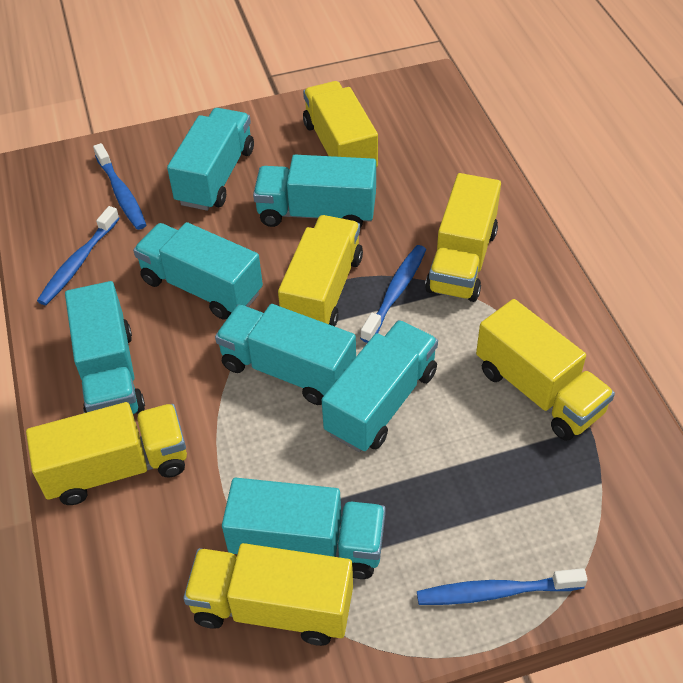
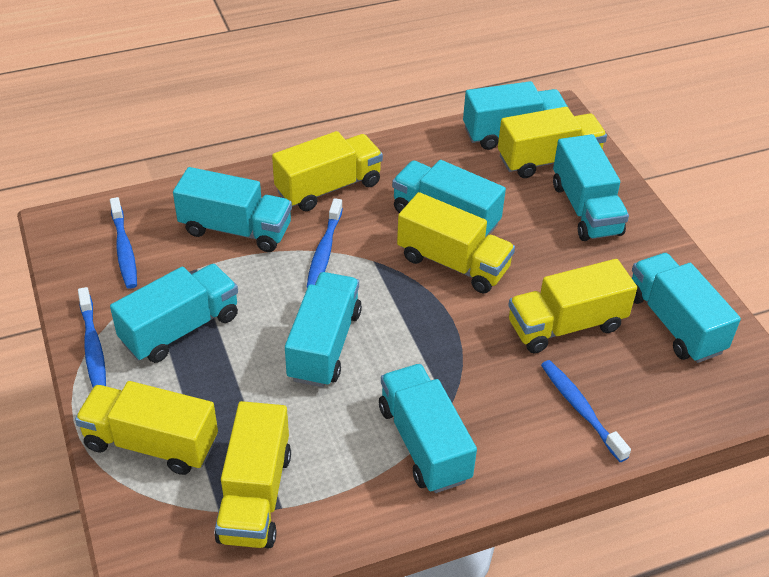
turquoise truck: 7 -> 8

